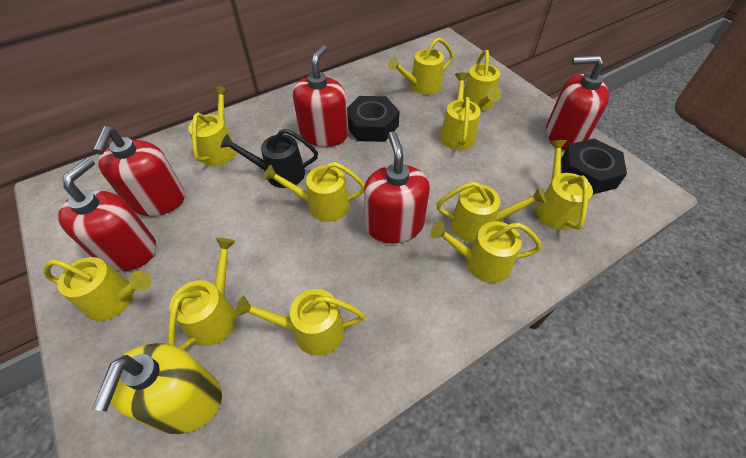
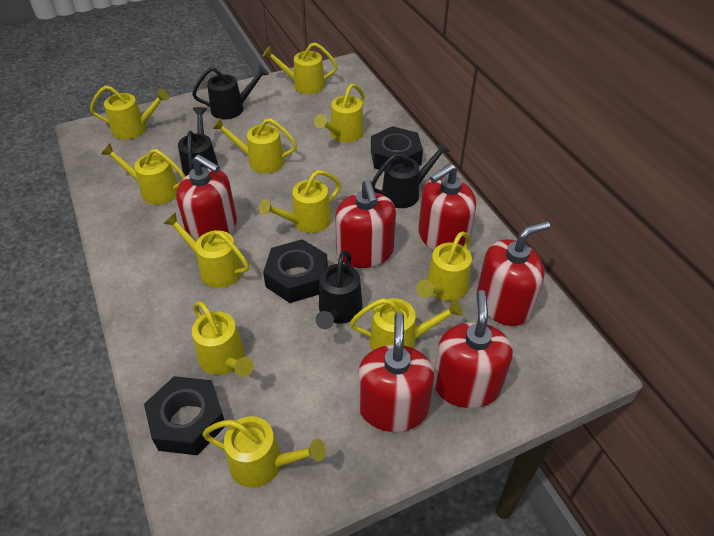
black nut: 2 -> 3
black watering can: 1 -> 4
red soap dispenser: 5 -> 6
yellow soap dispenser: 1 -> 0

